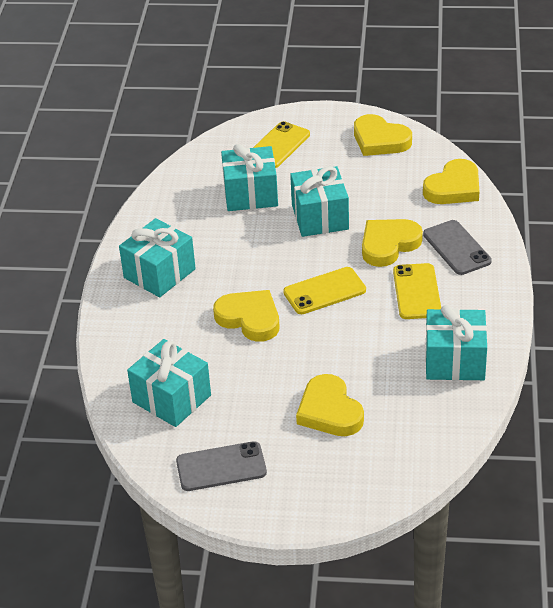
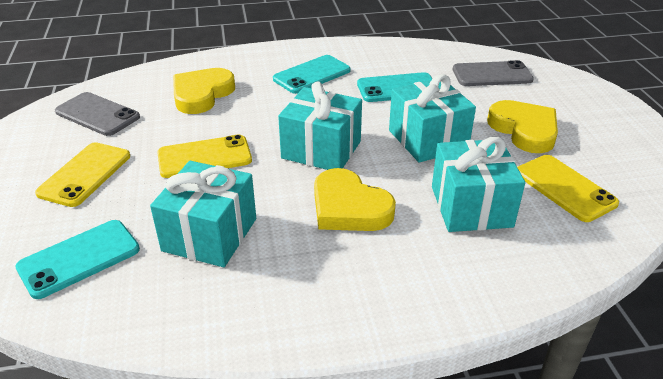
turquoise gift: 5 -> 4
turquoise phone: 0 -> 3
yellow heart: 5 -> 3

